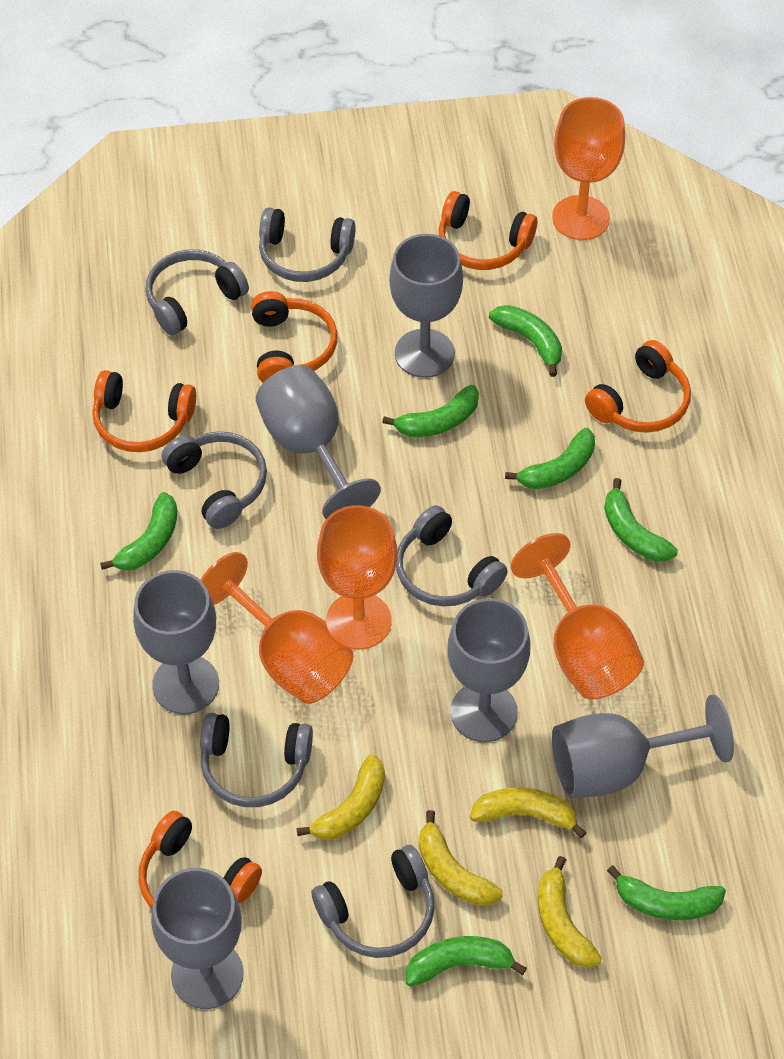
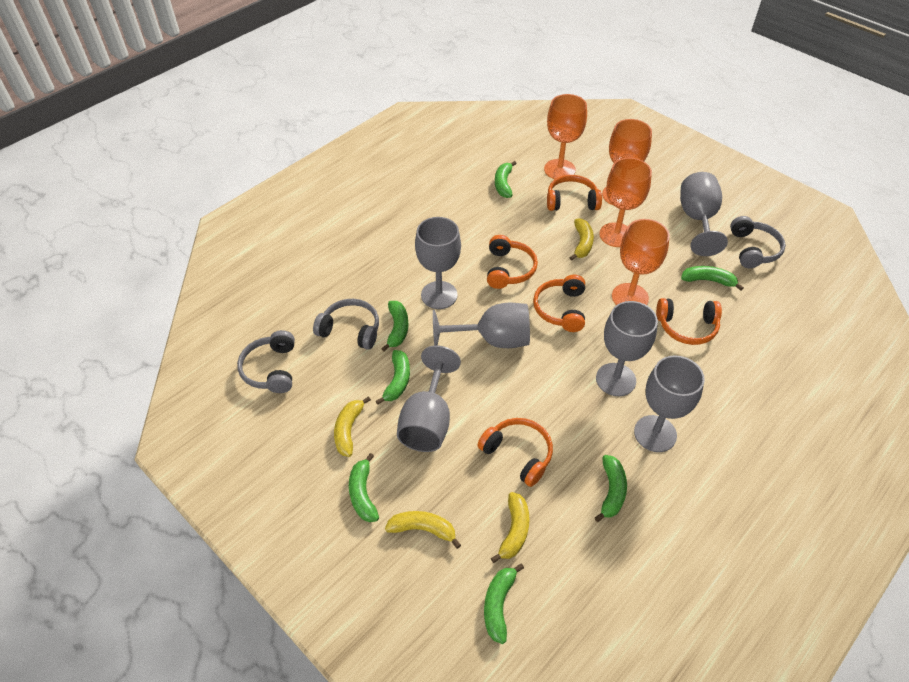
grey headphones: 6 -> 3

